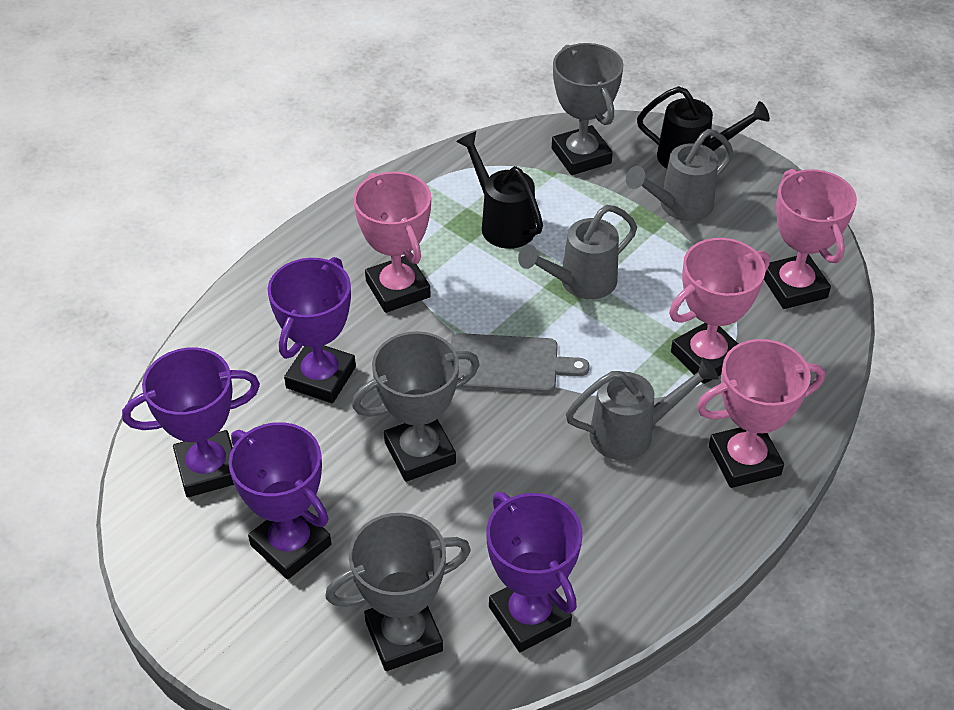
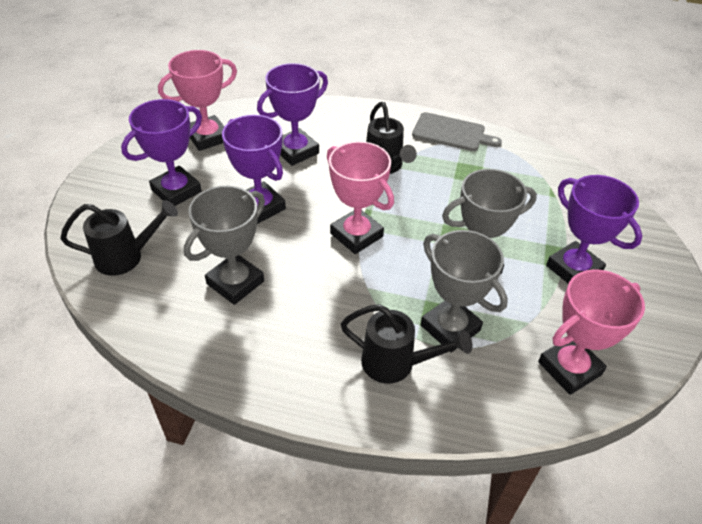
black watering can: 2 -> 3
grey watering can: 3 -> 0
pink trophy: 4 -> 3

